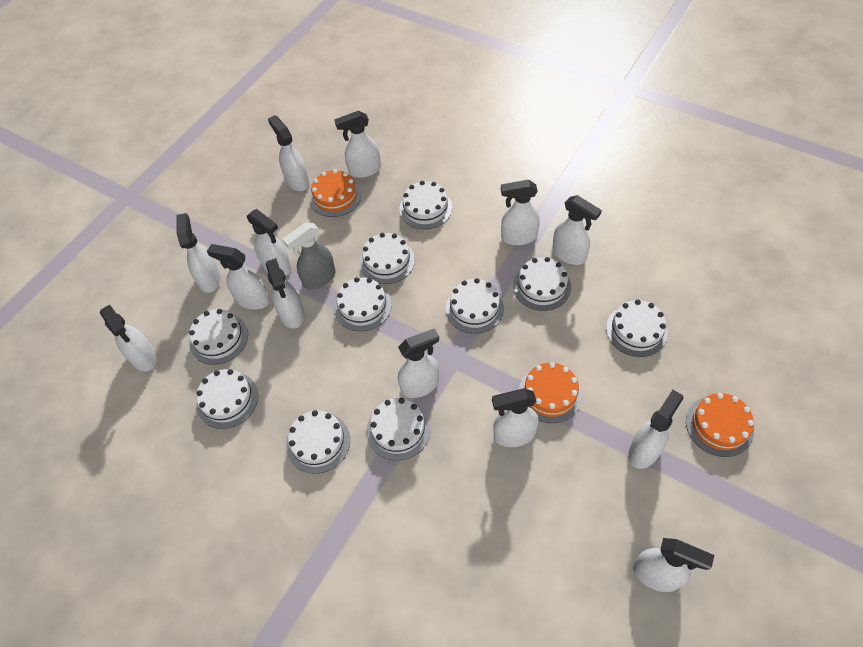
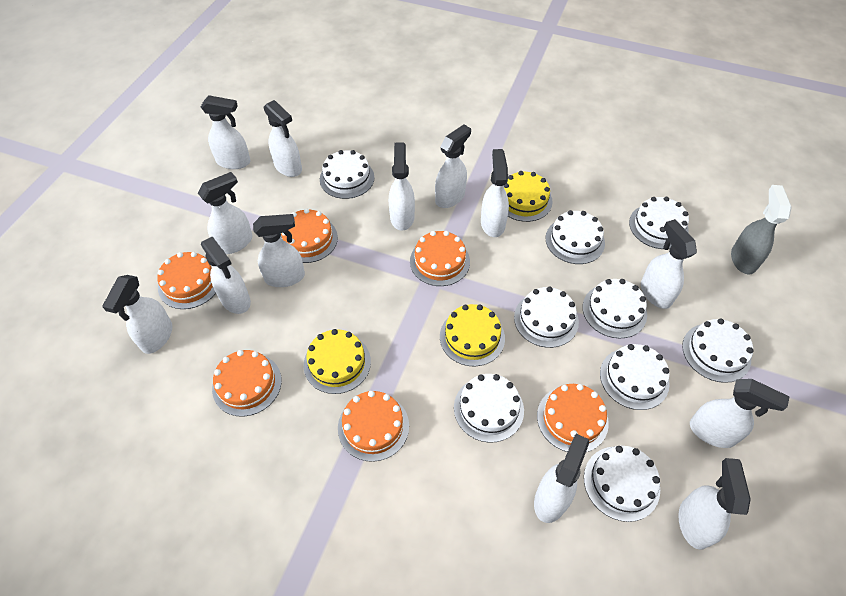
orange cake: 3 -> 6
white cake: 10 -> 9
yellow cake: 0 -> 3

